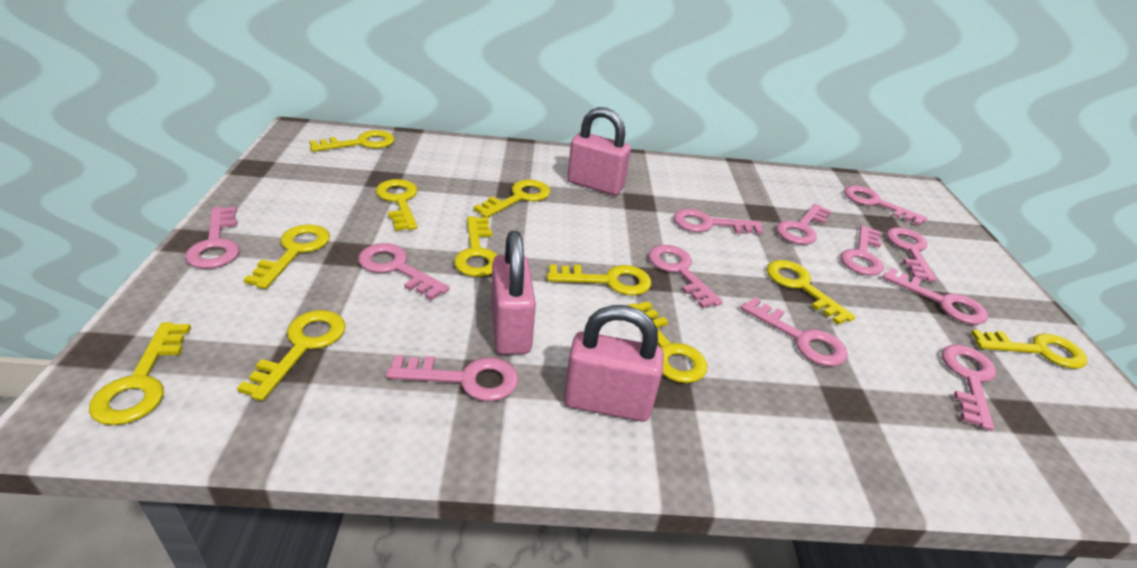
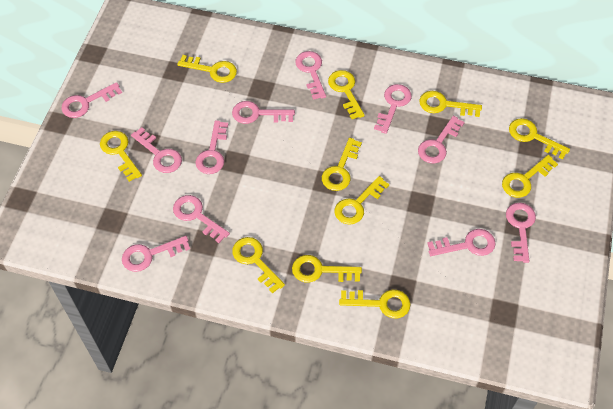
pink key: 12 -> 11
pink padlock: 3 -> 0

